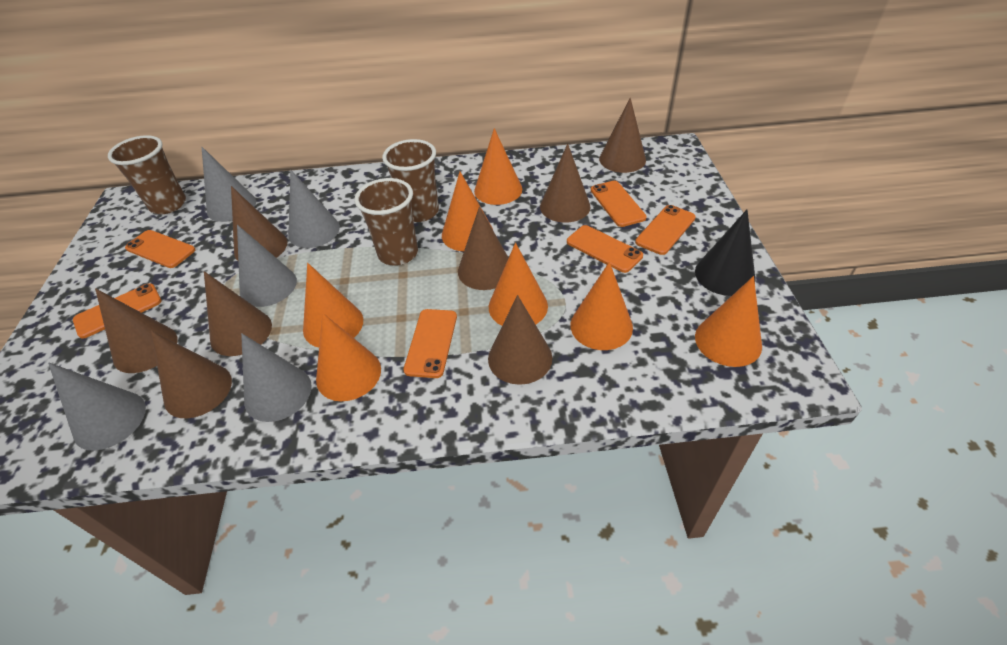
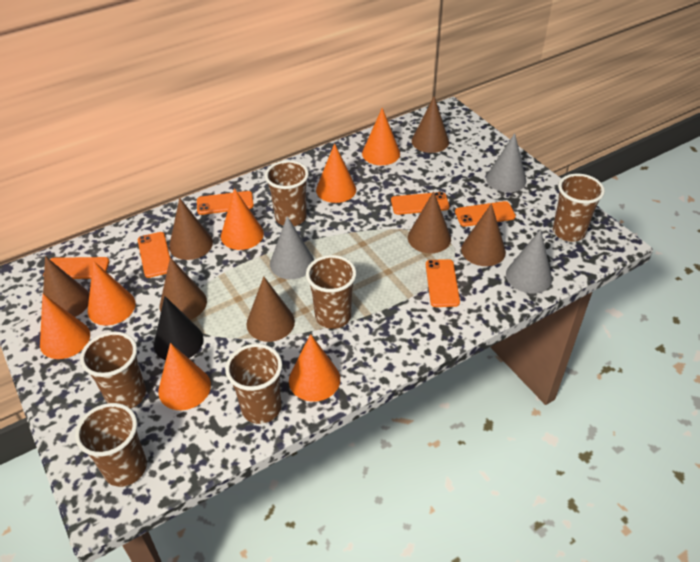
brown cone: 8 -> 7
brown cup: 3 -> 6
grey cone: 5 -> 3

